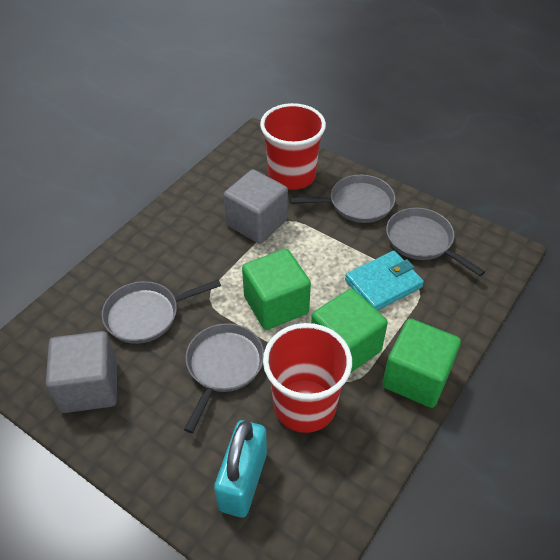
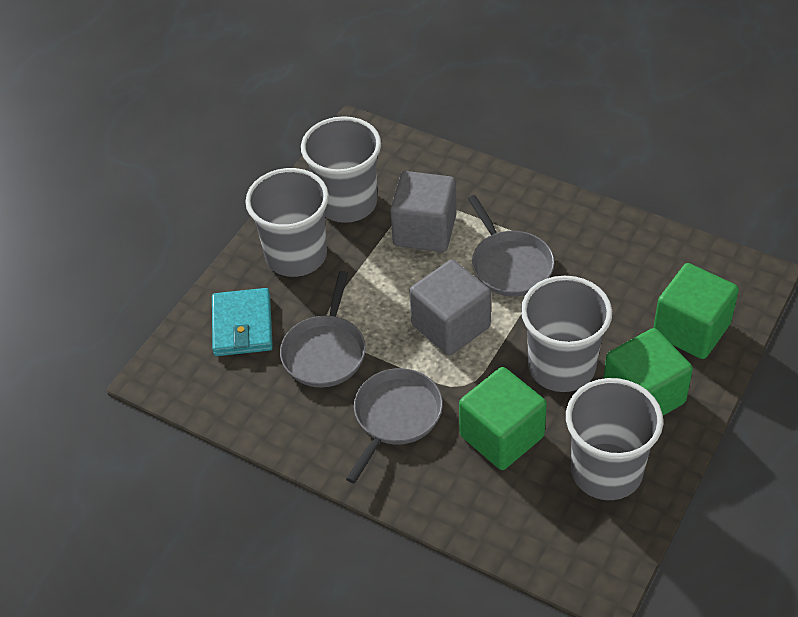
grey cup: 0 -> 4
grey pan: 4 -> 3
red cup: 2 -> 0
turquoise padlock: 1 -> 0

